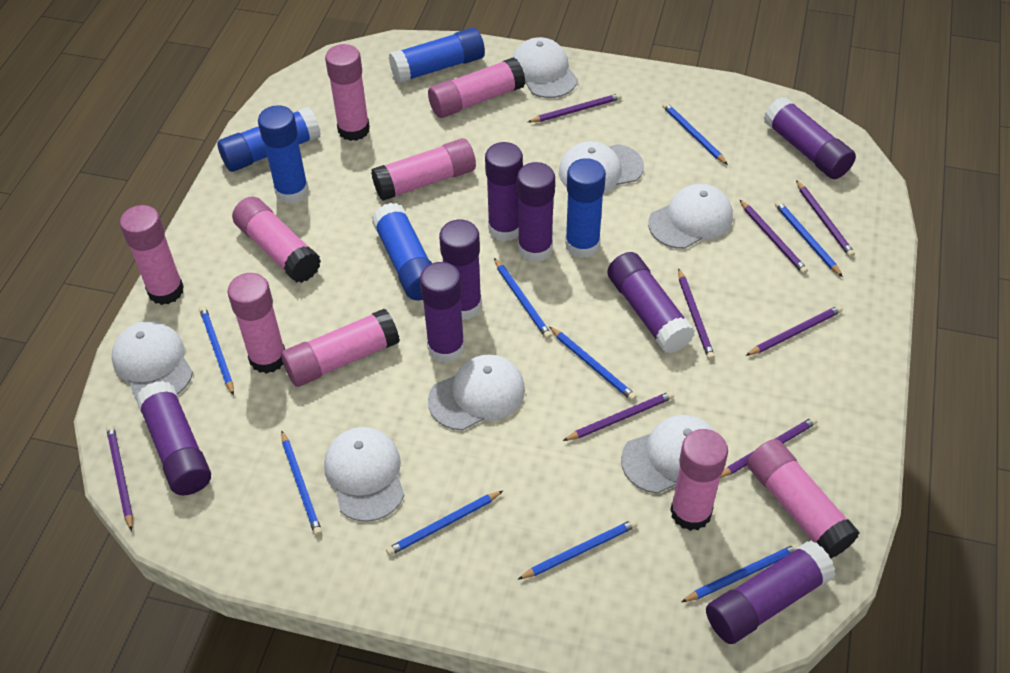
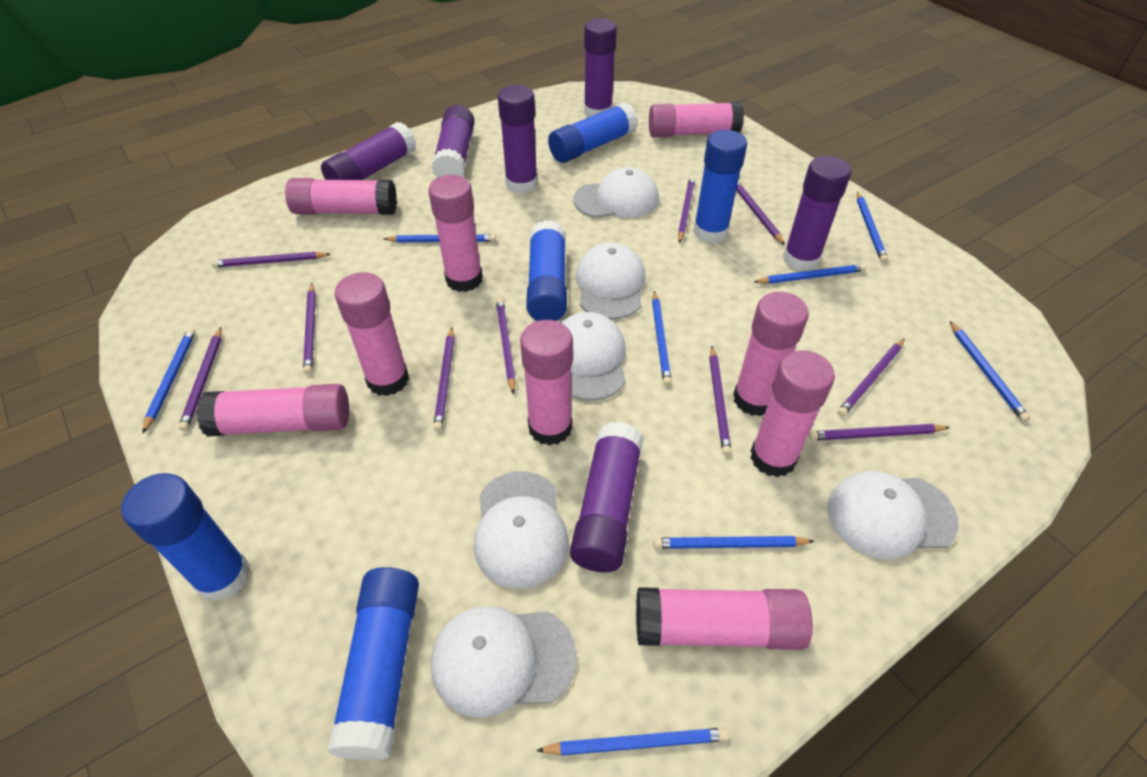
blue pencil: 9 -> 8
purple glue stick: 8 -> 6
purple pencil: 8 -> 10
white cap: 7 -> 6

